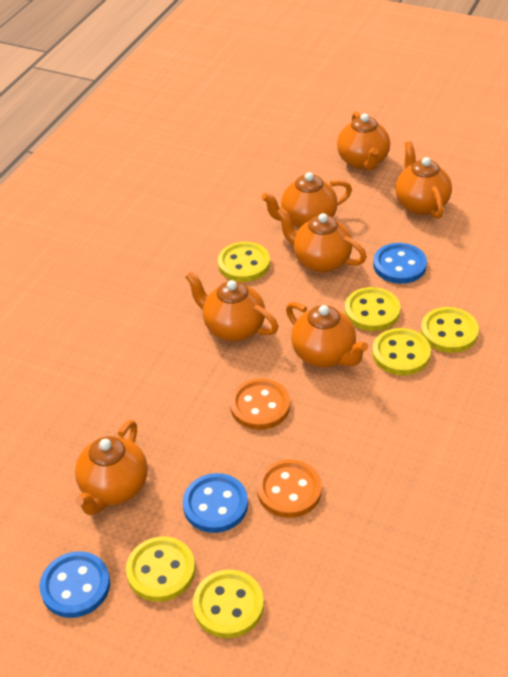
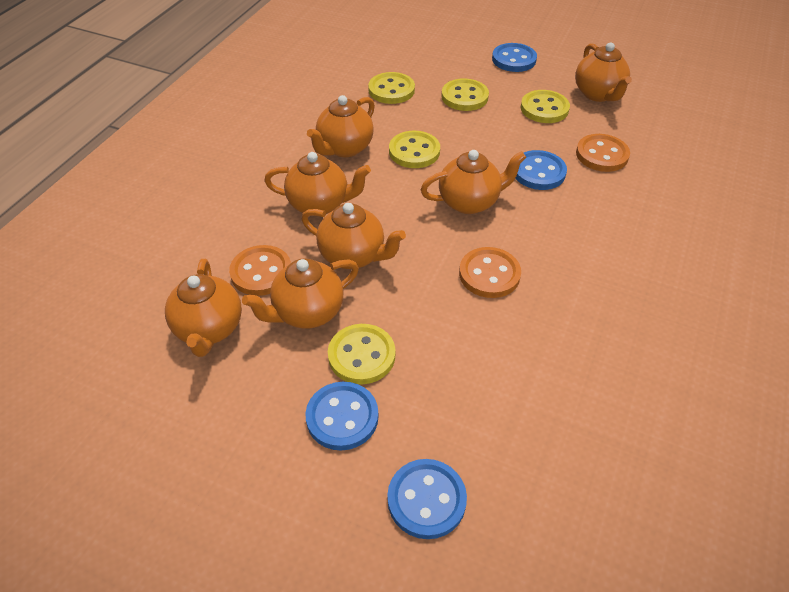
blue button: 3 -> 4
orange button: 2 -> 3
yellow button: 6 -> 5

